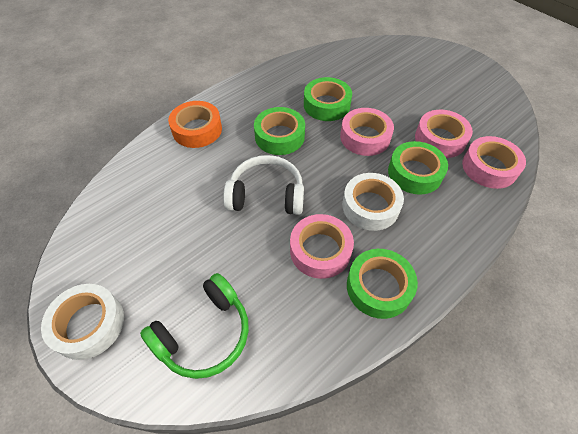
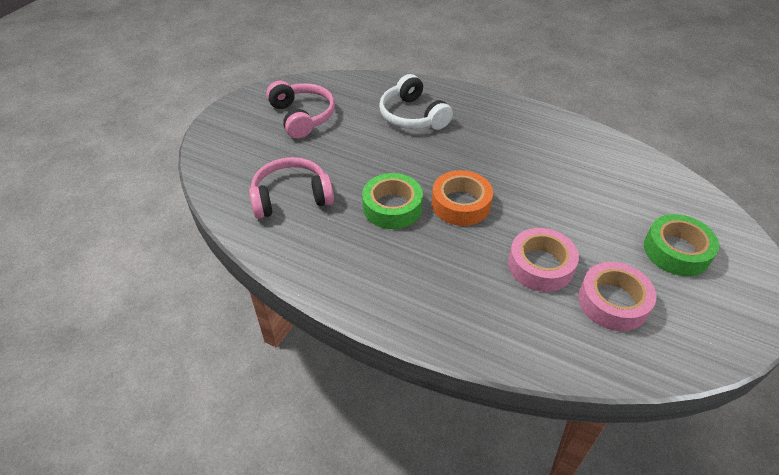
green headphones: 1 -> 0
green tape: 4 -> 2
pink headphones: 0 -> 2
pink tape: 4 -> 2
white tape: 2 -> 0

